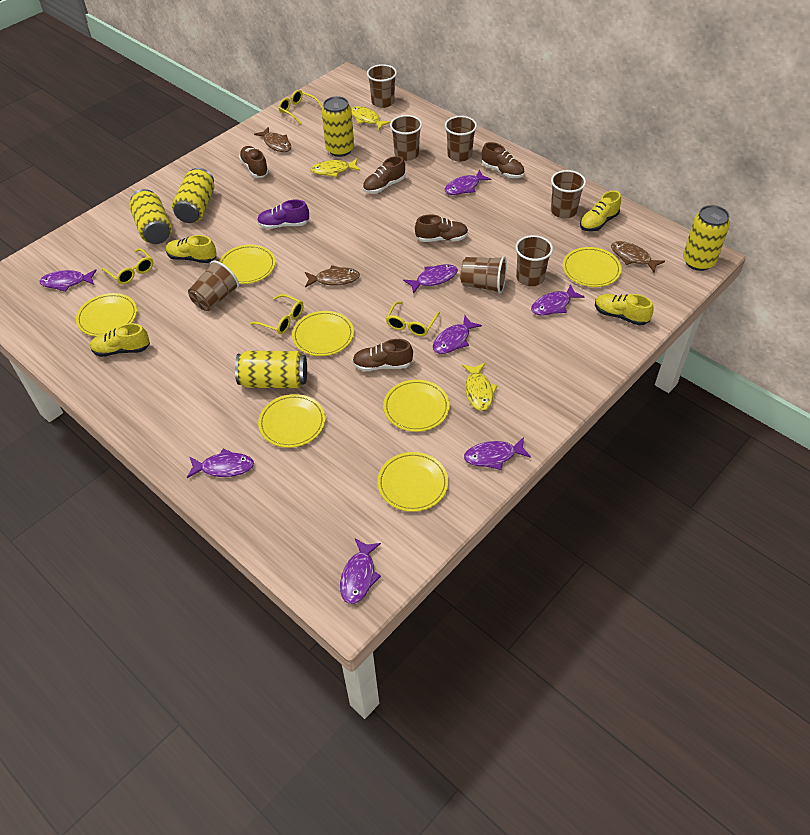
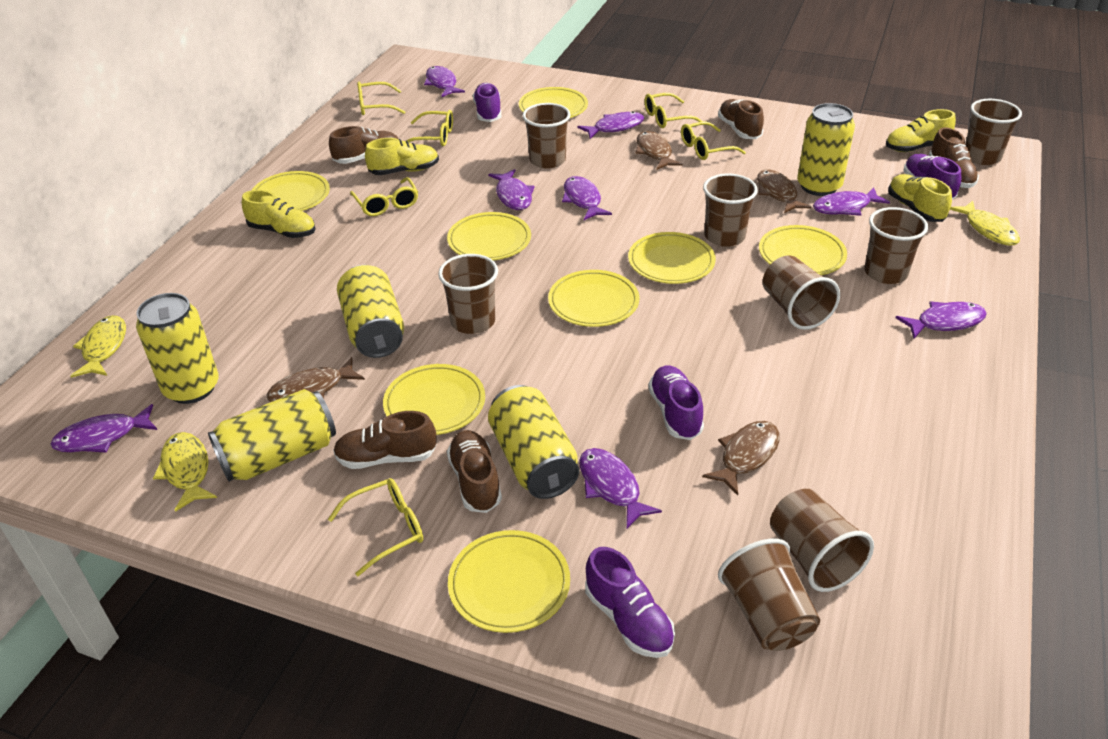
brown cup: 7 -> 8
brown fish: 3 -> 4
purple shoe: 1 -> 4
yellow glasses: 4 -> 6
yellow plate: 7 -> 8

